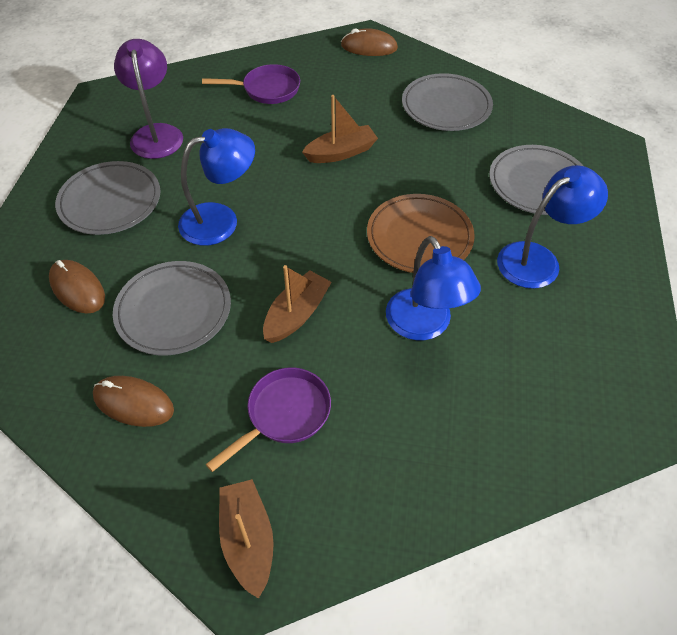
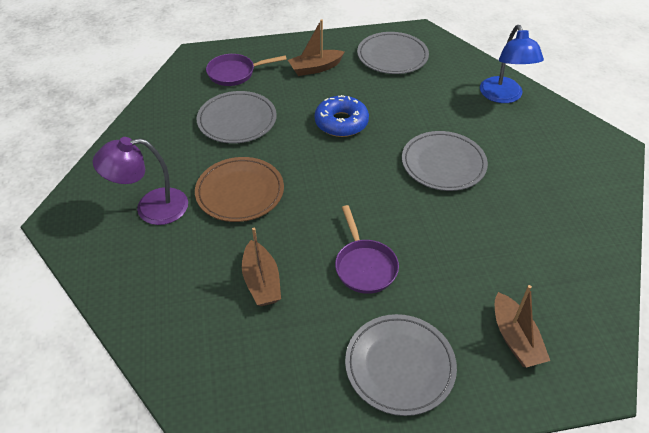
blue donut: 0 -> 1
blue lamp: 3 -> 1
brown mouse: 3 -> 0

